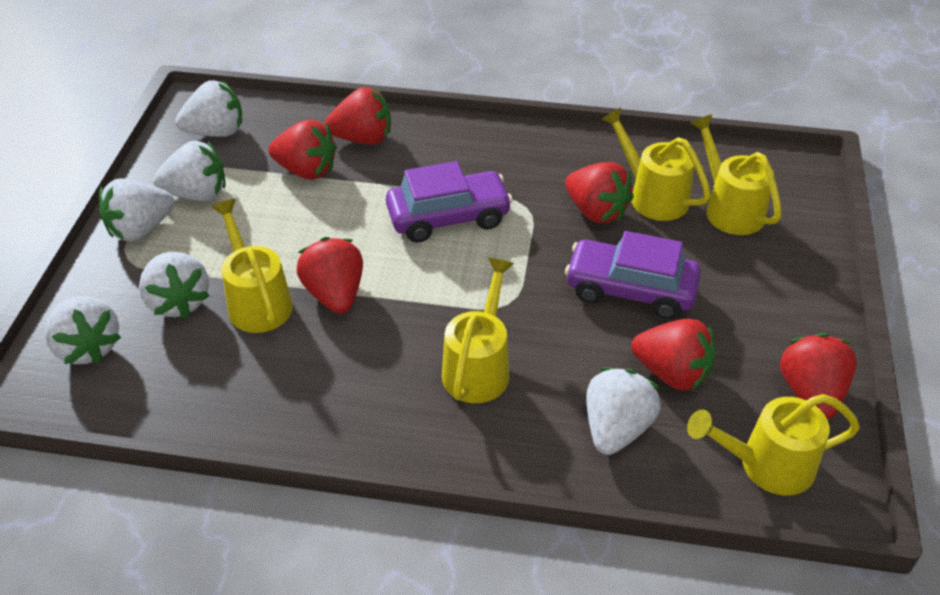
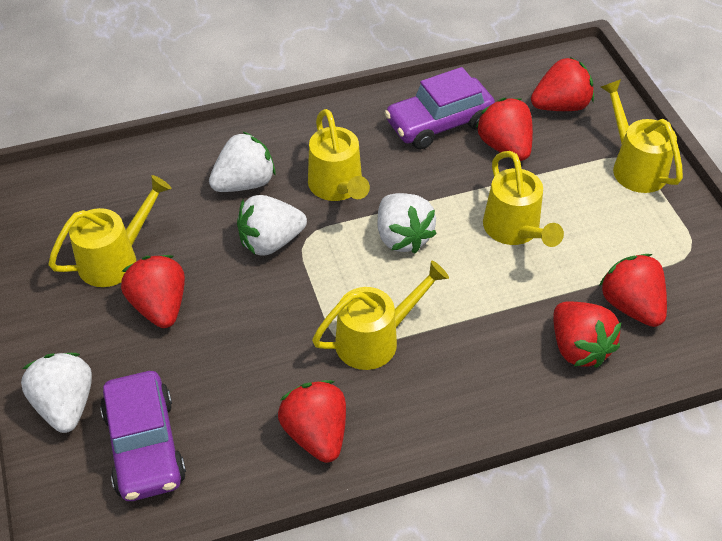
white strawberry: 6 -> 4

